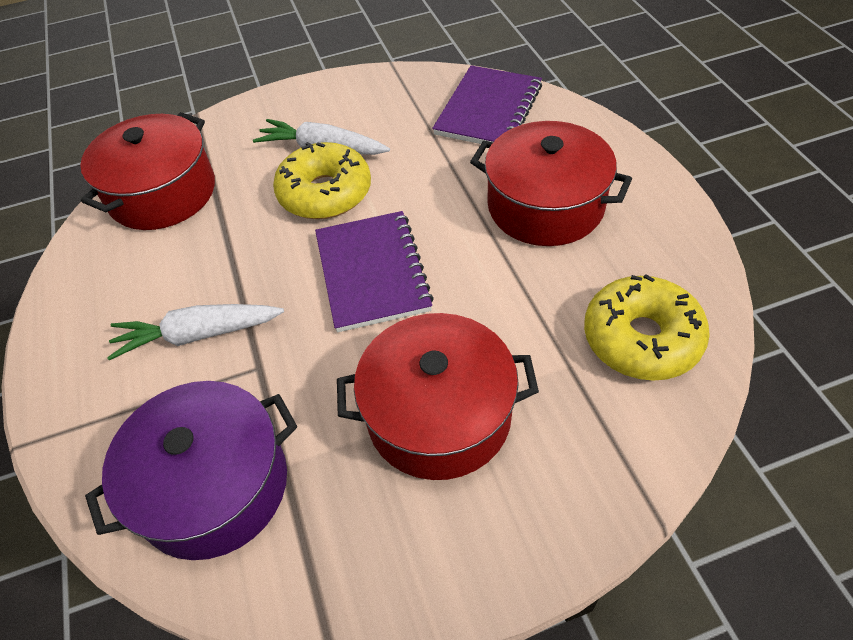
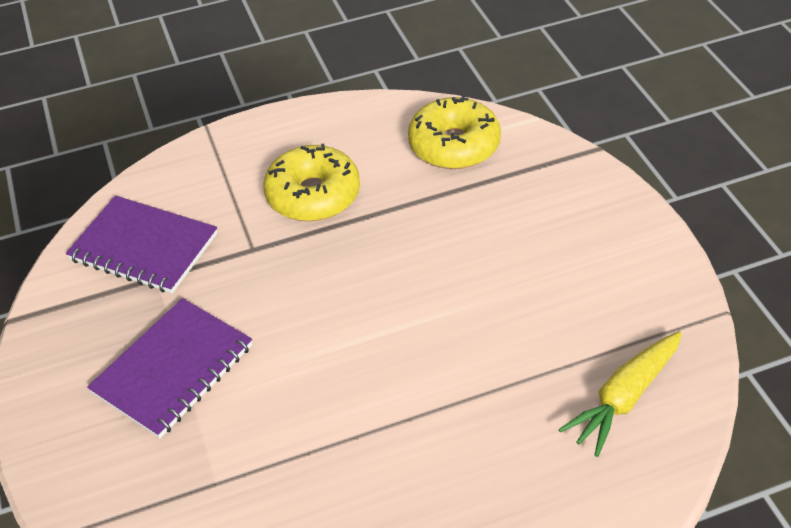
purple pot: 1 -> 0
red pot: 3 -> 0
white carrot: 2 -> 0
yellow carrot: 0 -> 1

